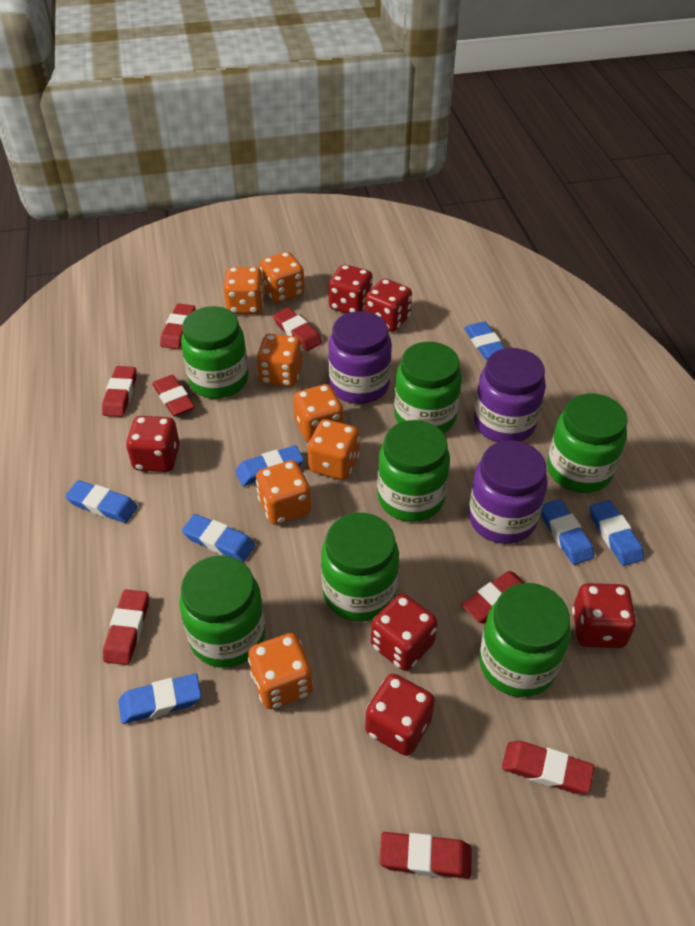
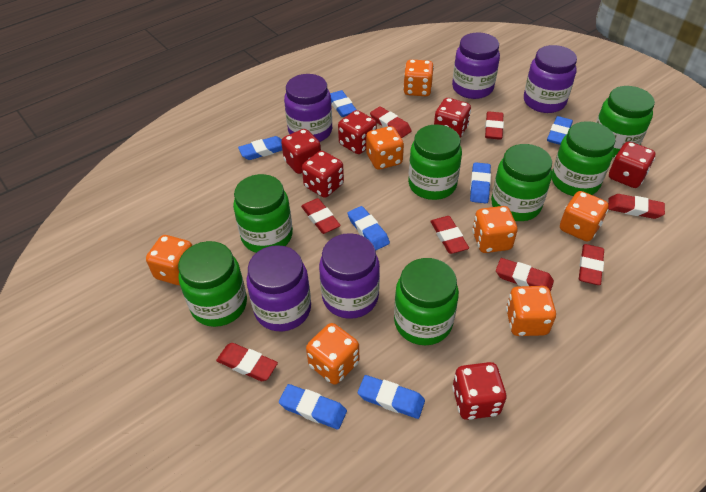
purple jar: 3 -> 5

